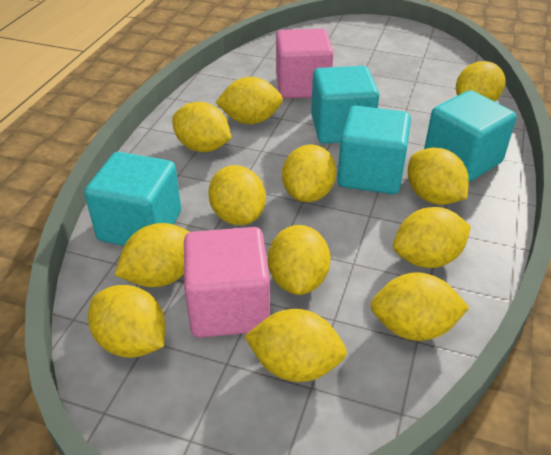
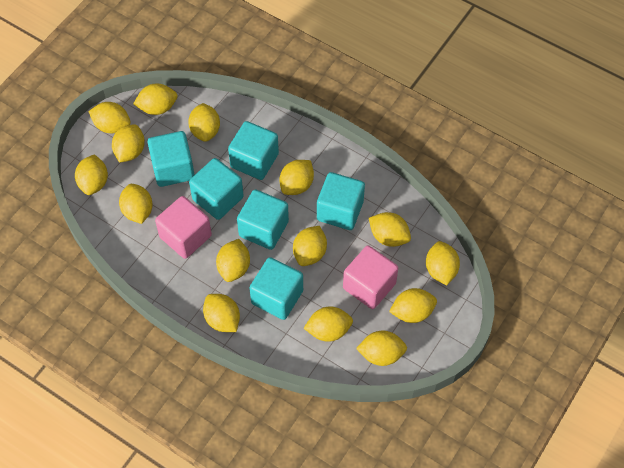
turquoise cube: 4 -> 6
yellow lemon: 12 -> 15

